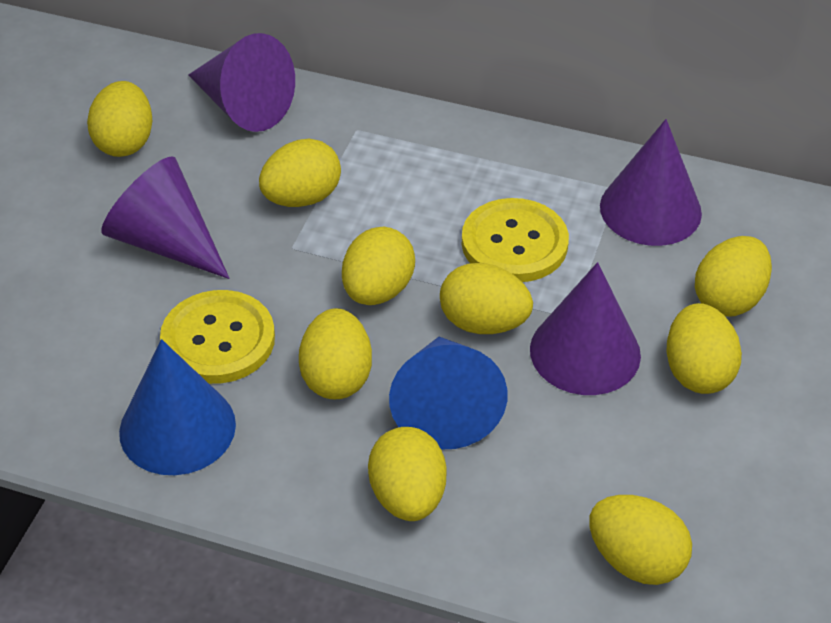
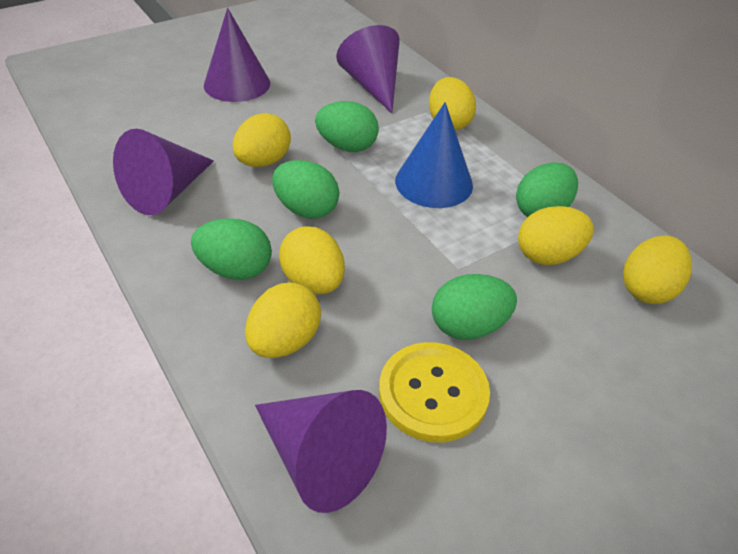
blue cone: 2 -> 1
green egg: 0 -> 5
yellow button: 2 -> 1
yellow egg: 9 -> 6

